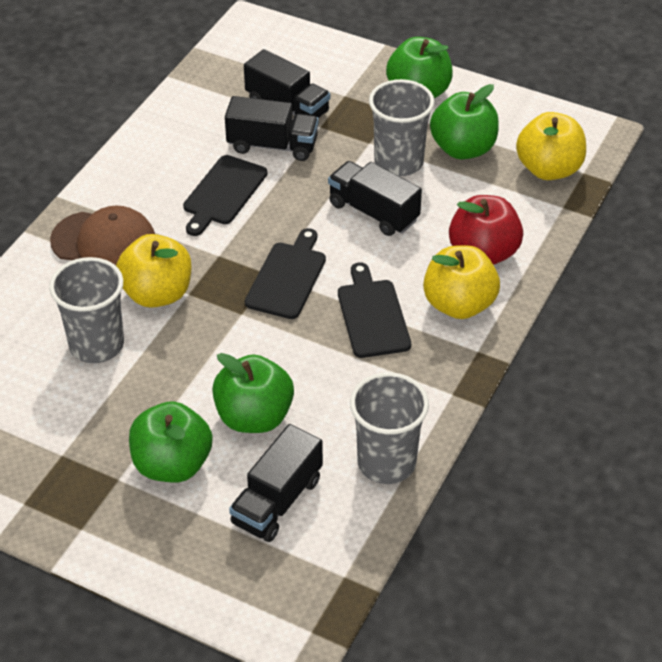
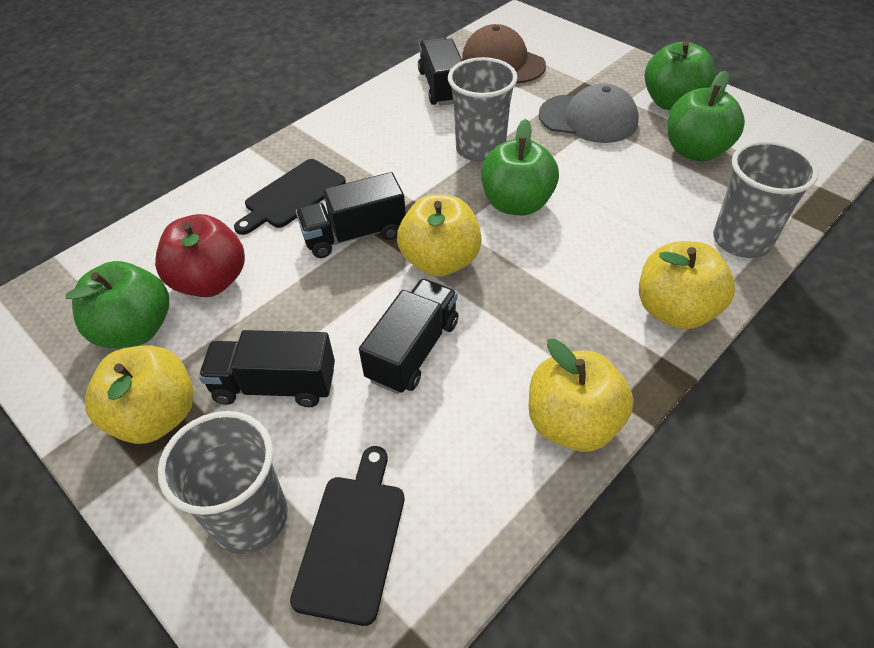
black cutting board: 3 -> 2
grey cap: 0 -> 1
yellow apple: 3 -> 4

